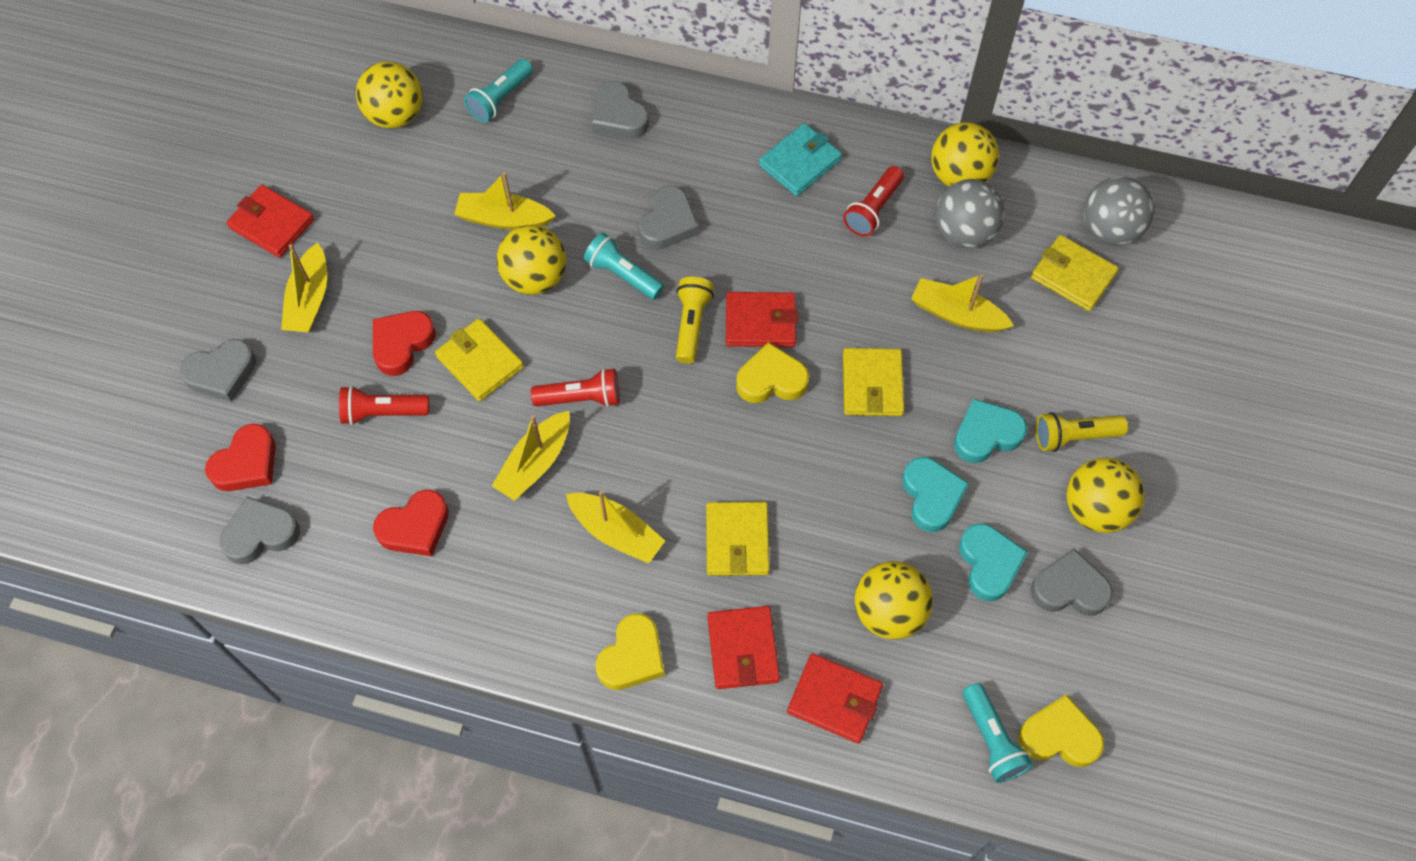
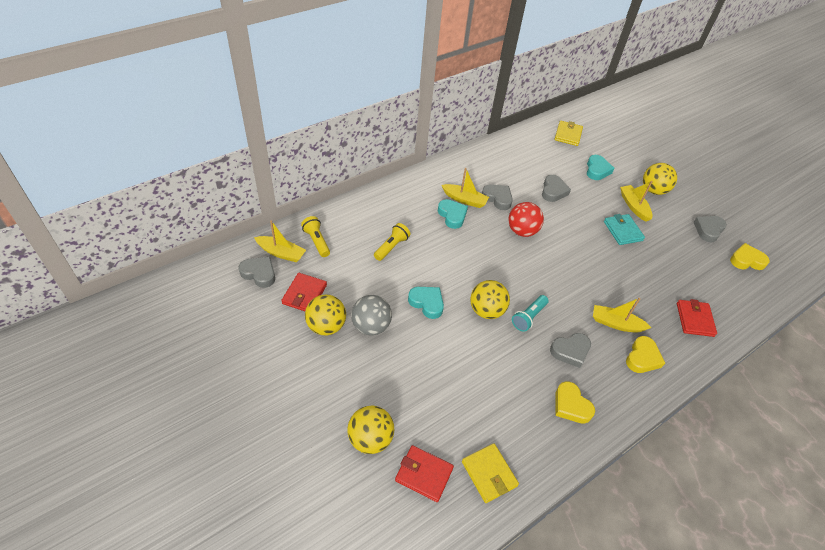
grey ball: 2 -> 1
red ball: 0 -> 1
red flashlight: 3 -> 0
red heart: 3 -> 0
red wallet: 4 -> 3
turquoise flashlight: 3 -> 1
yellow ball: 5 -> 4
yellow boat: 5 -> 4
yellow wallet: 4 -> 2

